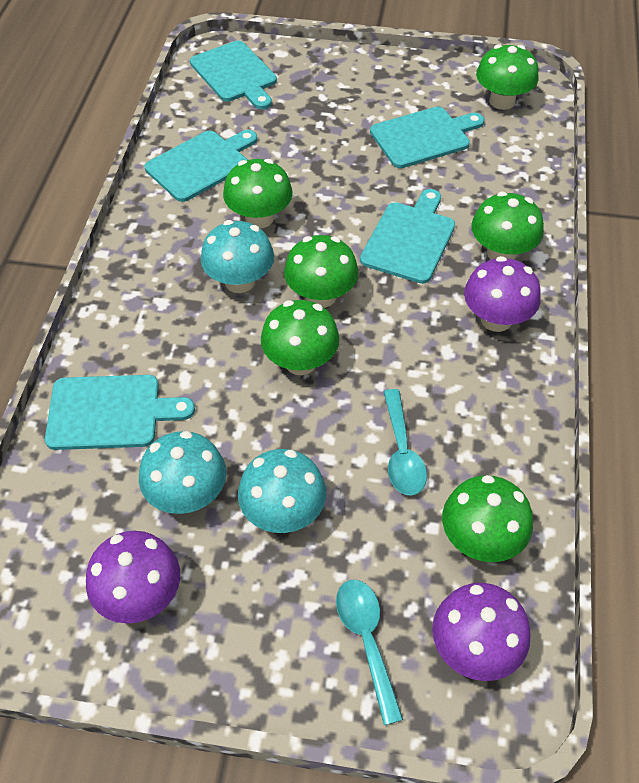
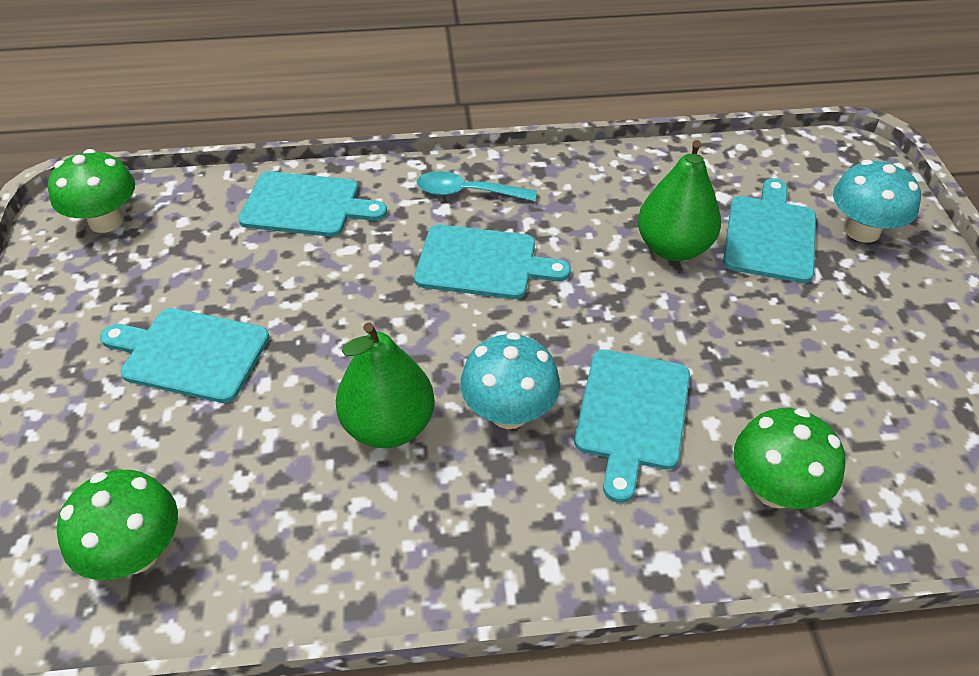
green mushroom: 6 -> 3
green pear: 0 -> 2
purple mushroom: 3 -> 0
turquoise mushroom: 3 -> 2
turquoise spoon: 2 -> 1

